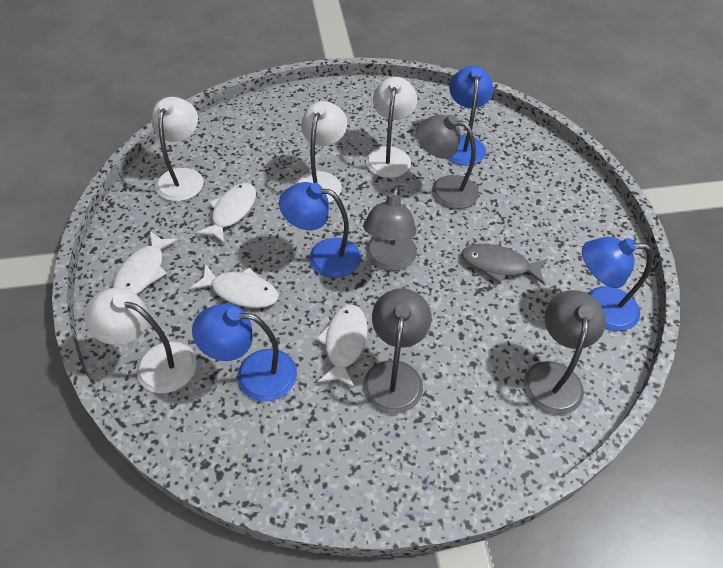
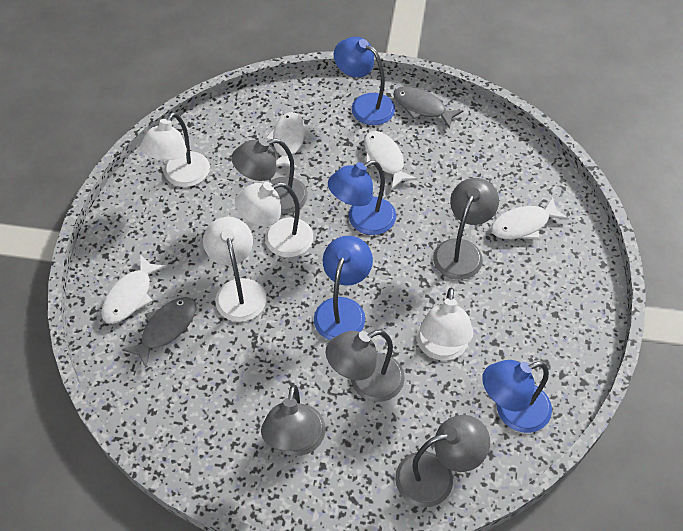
grey fish: 1 -> 2
grey lamp: 4 -> 5

